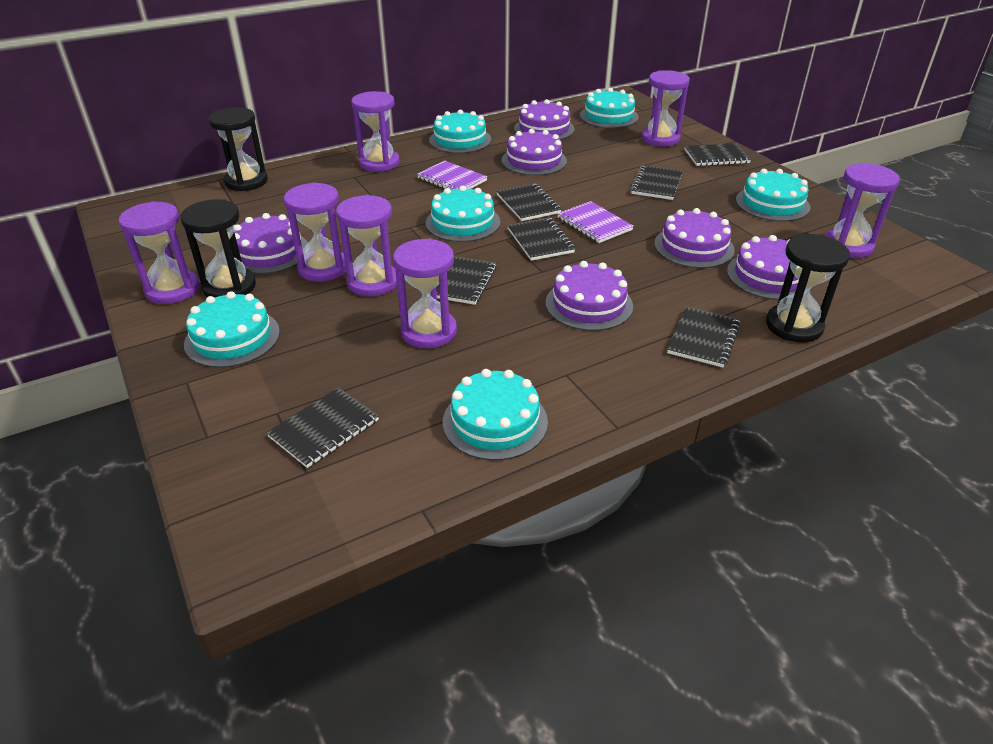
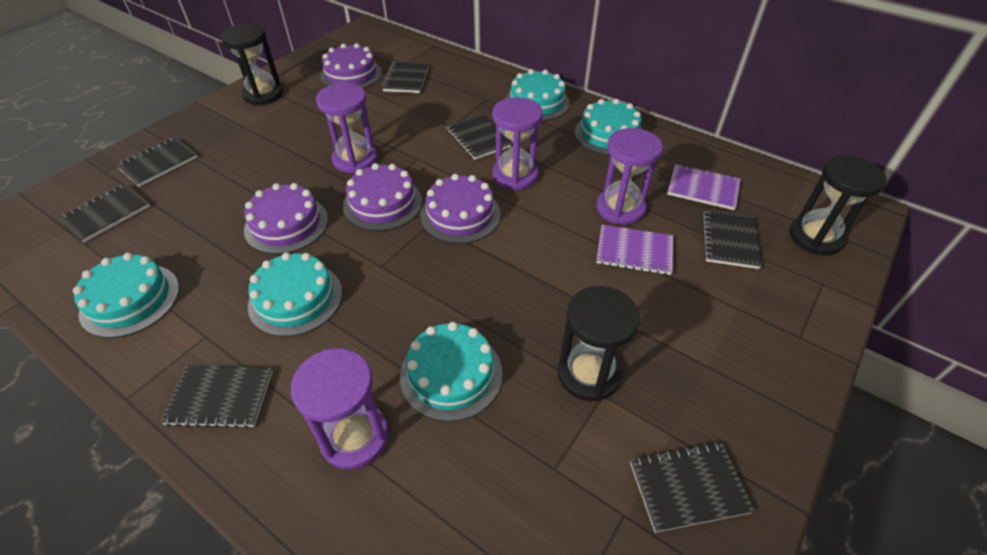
purple cake: 6 -> 4
purple hourglass: 7 -> 4
turquoise cake: 6 -> 5

